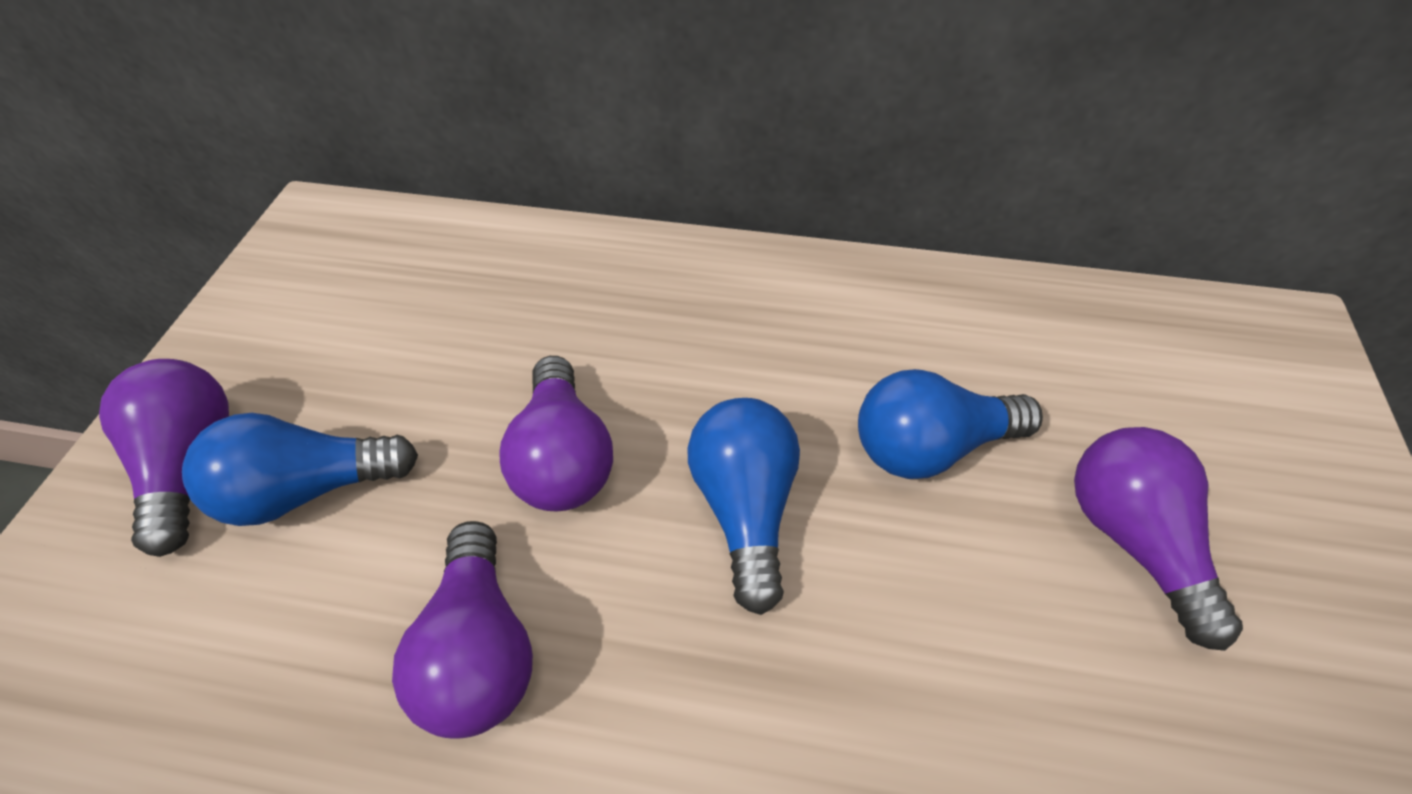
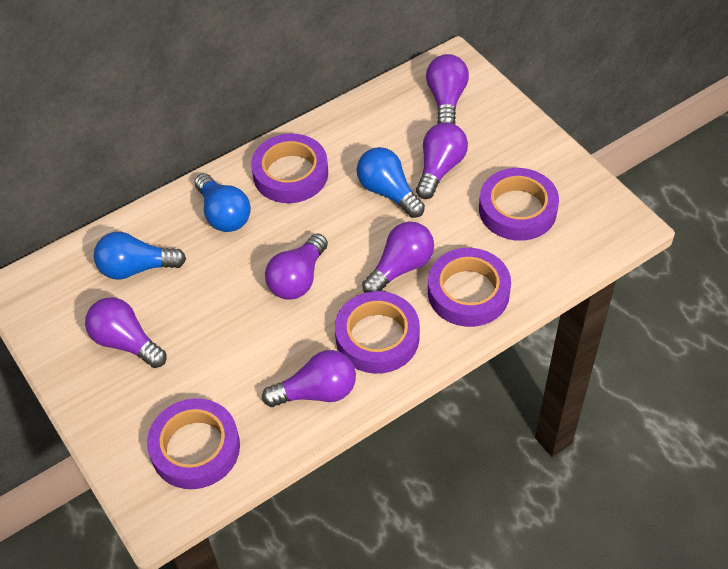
purple light bulb: 4 -> 6
purple tape: 0 -> 5

